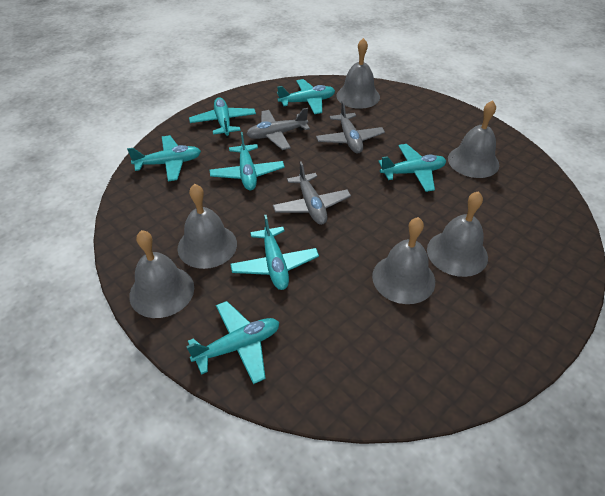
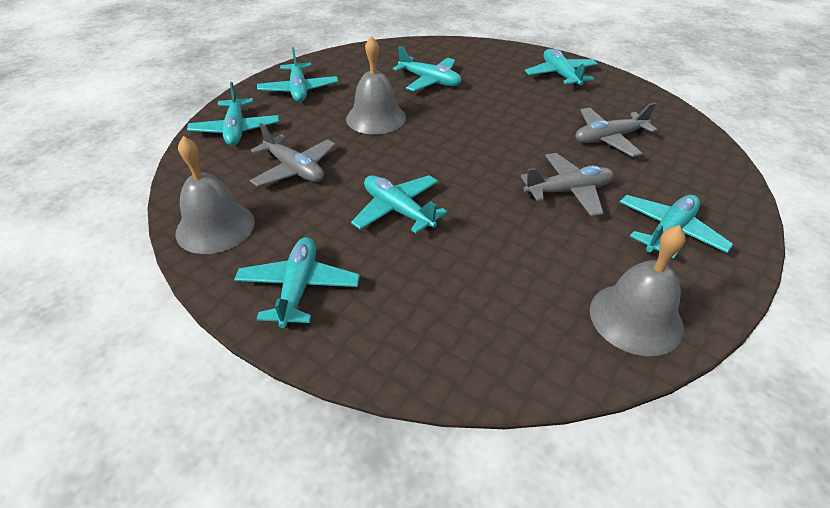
grey bell: 6 -> 3

